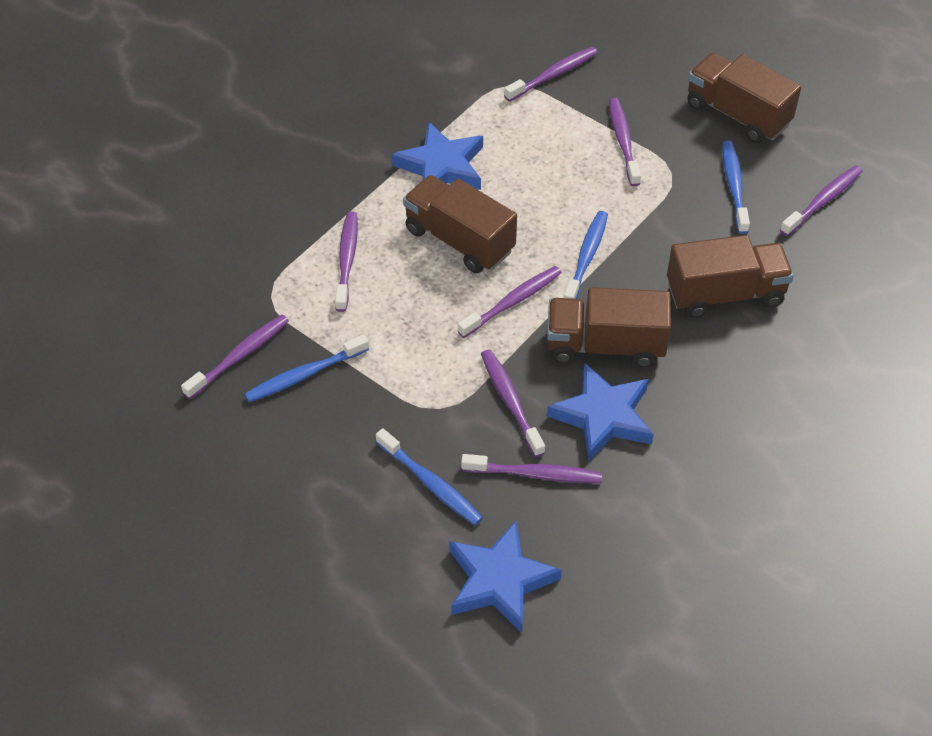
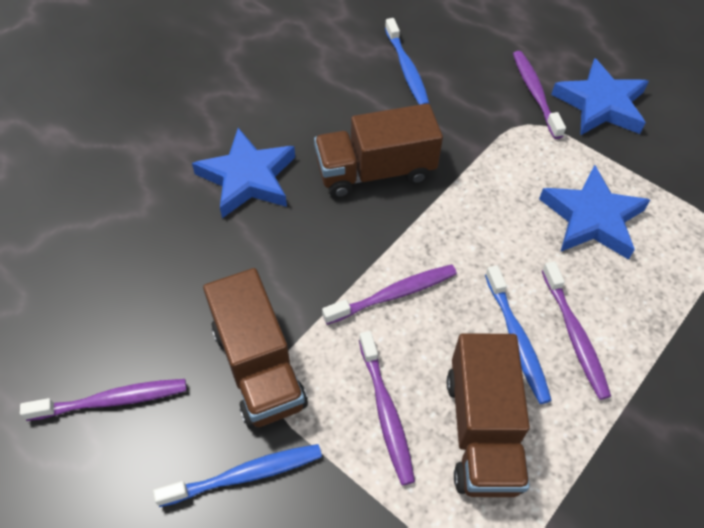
blue toothbrush: 4 -> 3
brown truck: 4 -> 3
purple toothbrush: 8 -> 5

